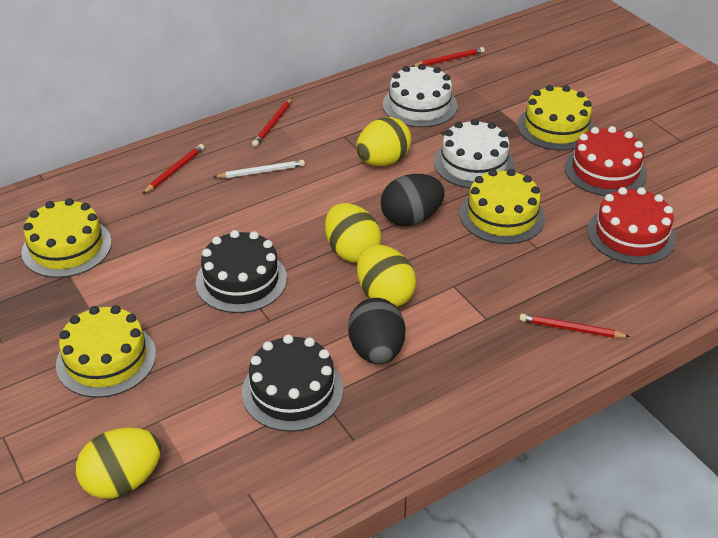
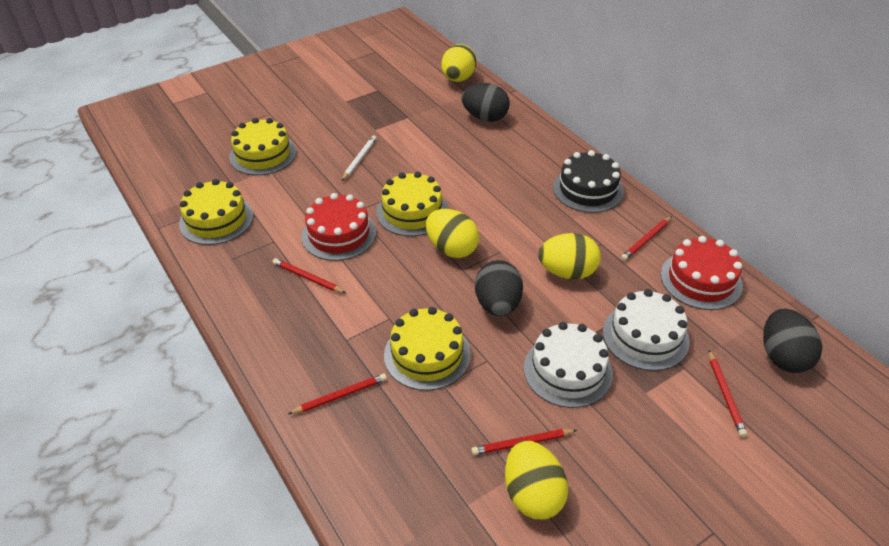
black cake: 2 -> 1
black egg: 2 -> 3
red pencil: 4 -> 5

